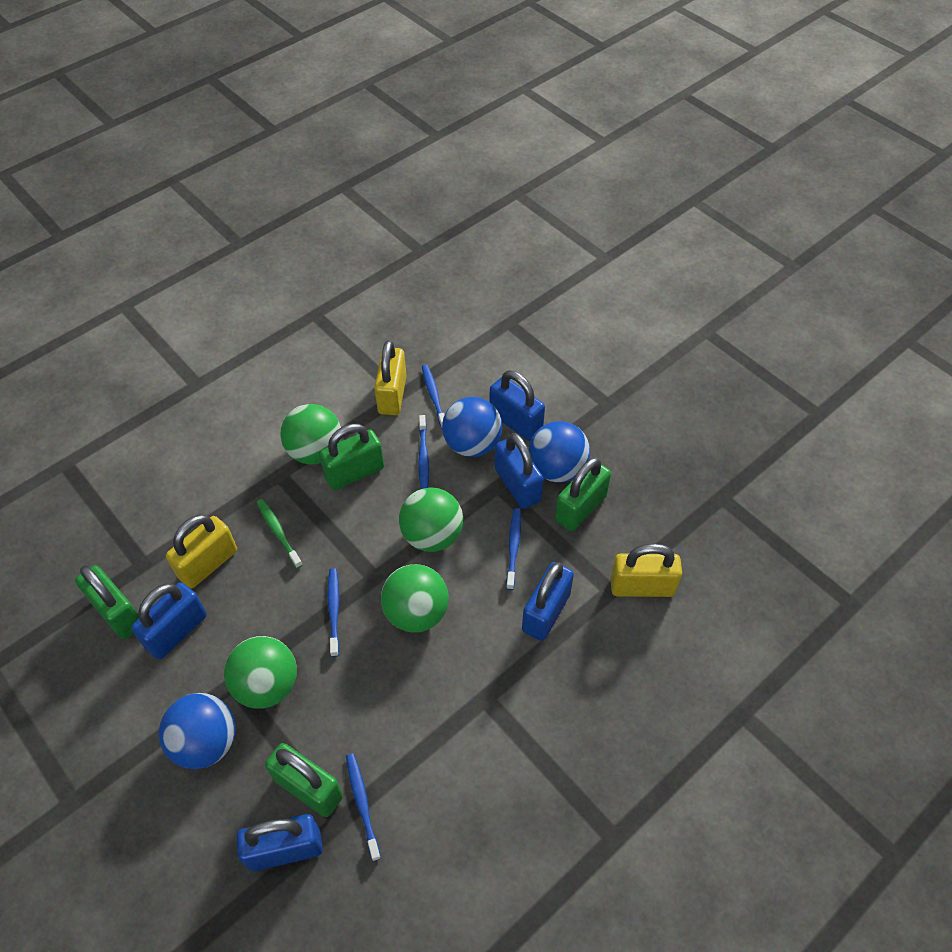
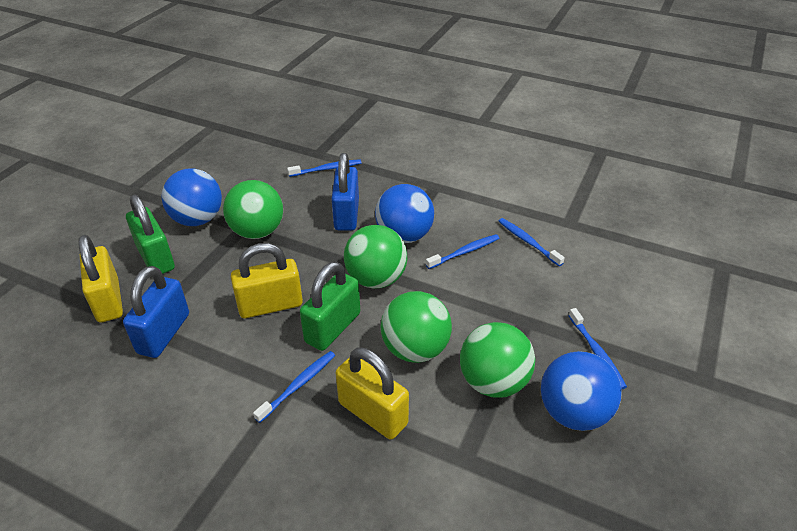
blue padlock: 5 -> 2
green padlock: 4 -> 2
green toothbrush: 1 -> 0

